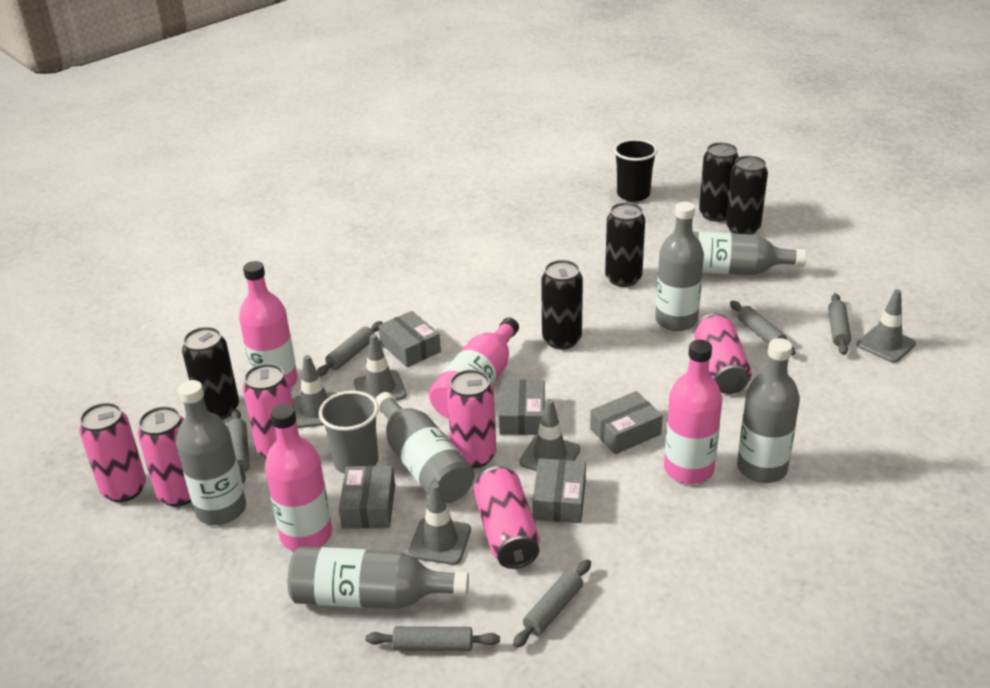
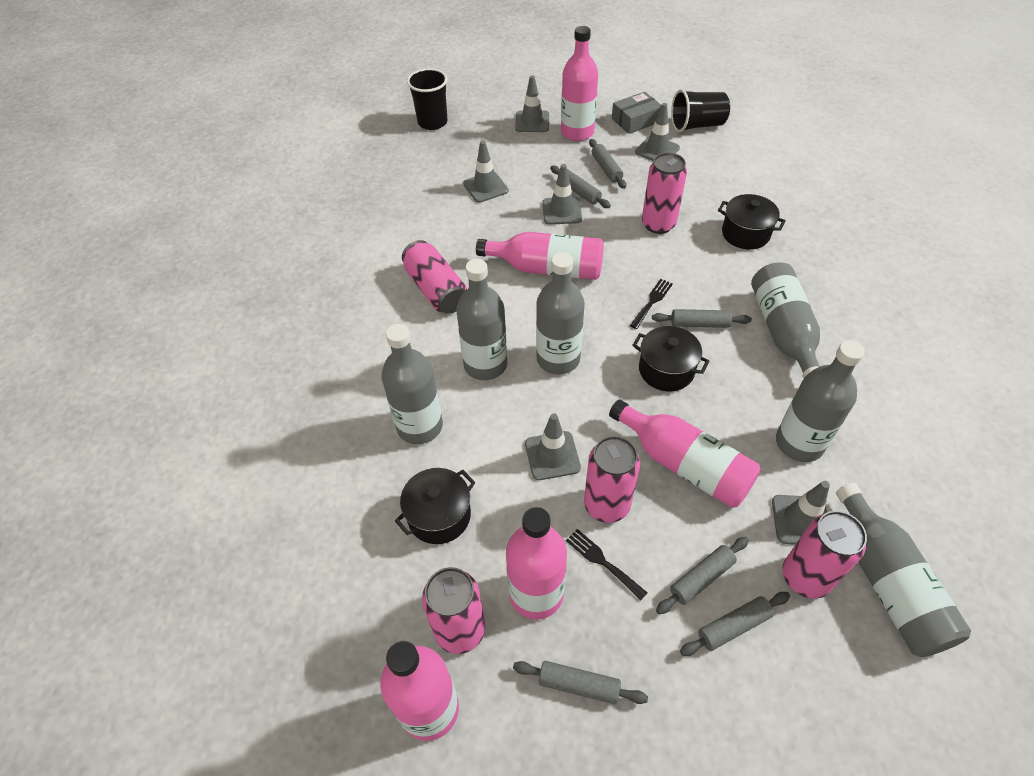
black can: 5 -> 0
black cup: 1 -> 2
black fork: 0 -> 2
black pot: 0 -> 3
grey box: 5 -> 1
grey cup: 1 -> 0
grey traffic cone: 5 -> 6
pink bottle: 4 -> 5
pink can: 6 -> 5

